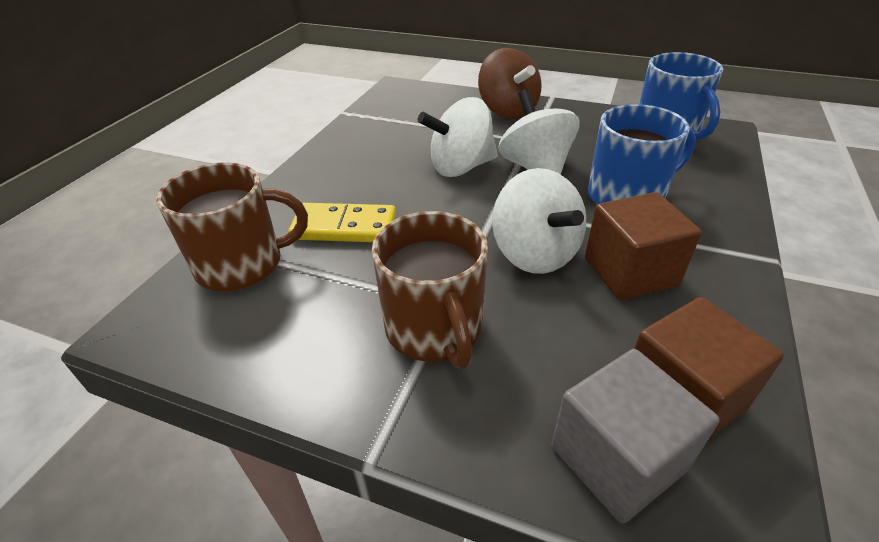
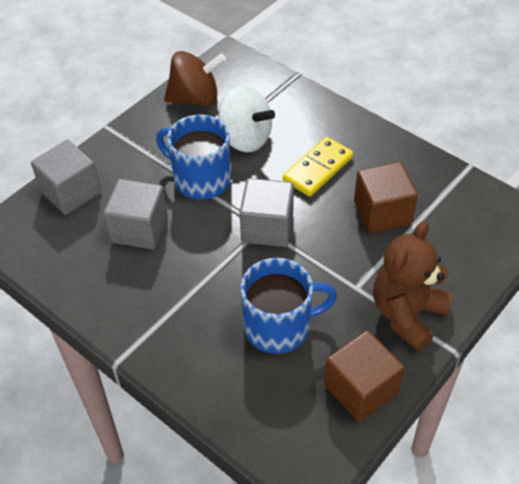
brown mug: 2 -> 0
brown teddy bear: 0 -> 1
grey cube: 1 -> 3
white spinning top: 3 -> 1

